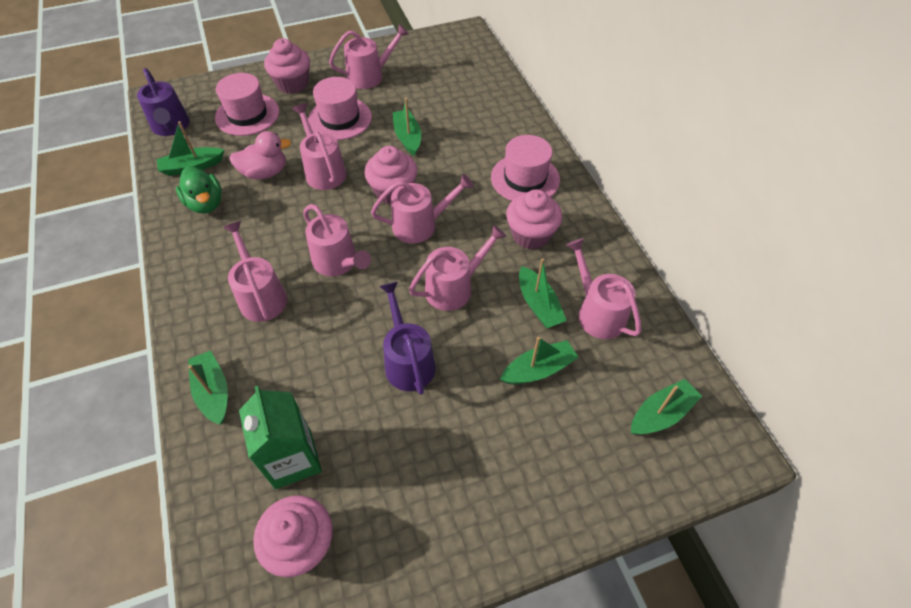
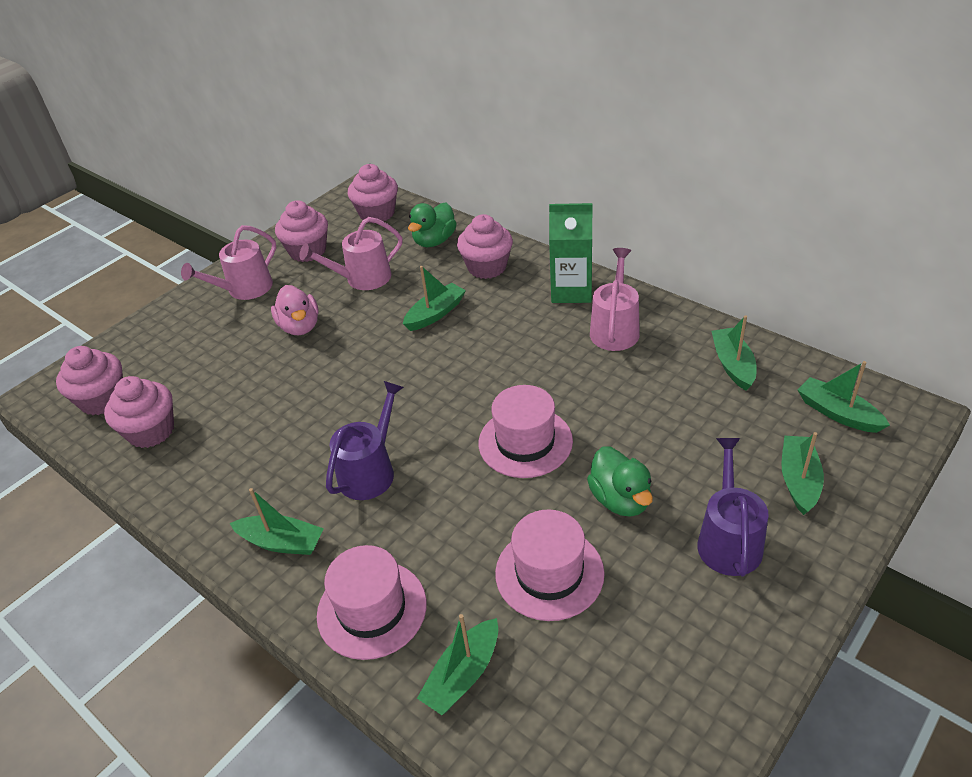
green duck: 1 -> 2
pink cupcake: 4 -> 5
pink watering can: 7 -> 3

